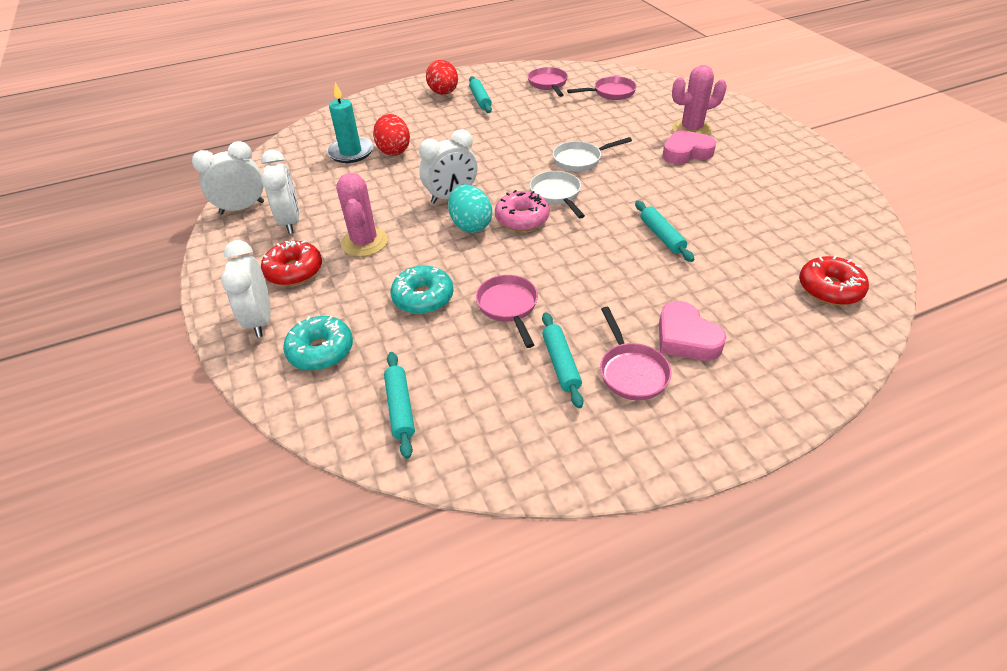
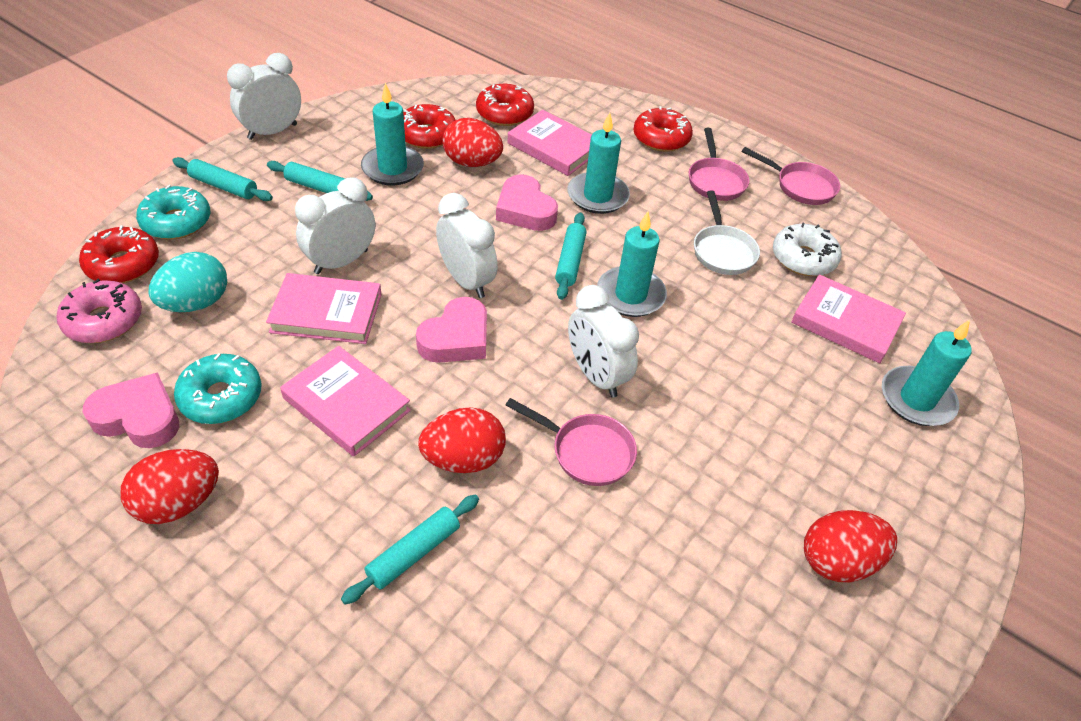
pink book: 0 -> 4
pink cactus: 2 -> 0
pink heart: 2 -> 3
pink pan: 4 -> 3
red donut: 2 -> 4
red egg: 2 -> 4
turquoise candle: 1 -> 4
white donut: 0 -> 1
white pan: 2 -> 1

